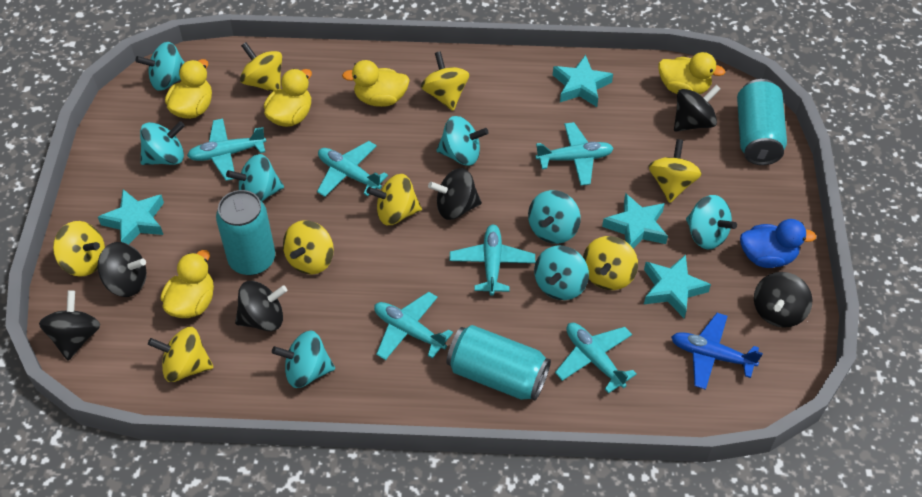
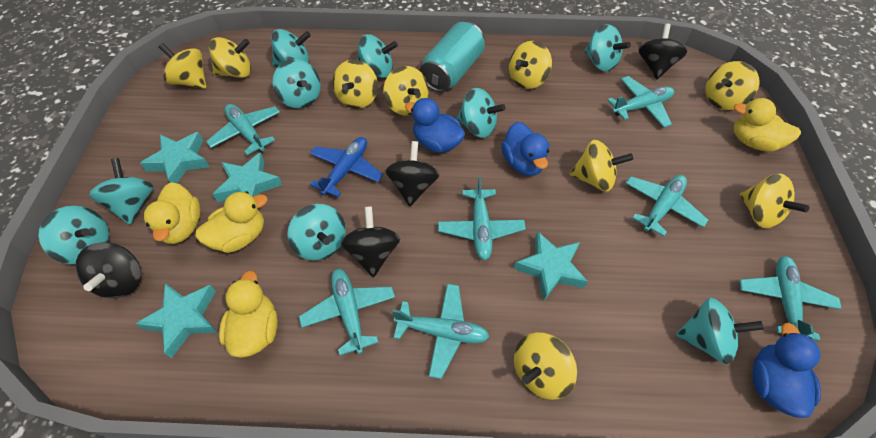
black spinning top: 6 -> 4
blue duck: 1 -> 3
turquoise can: 3 -> 1
turquoise plane: 6 -> 7
turquoise spinning top: 8 -> 9
yellow duck: 5 -> 4
yellow spinning top: 8 -> 9

